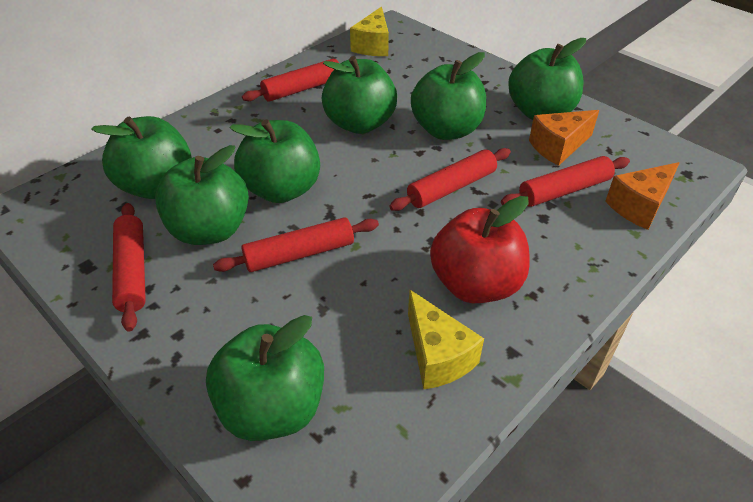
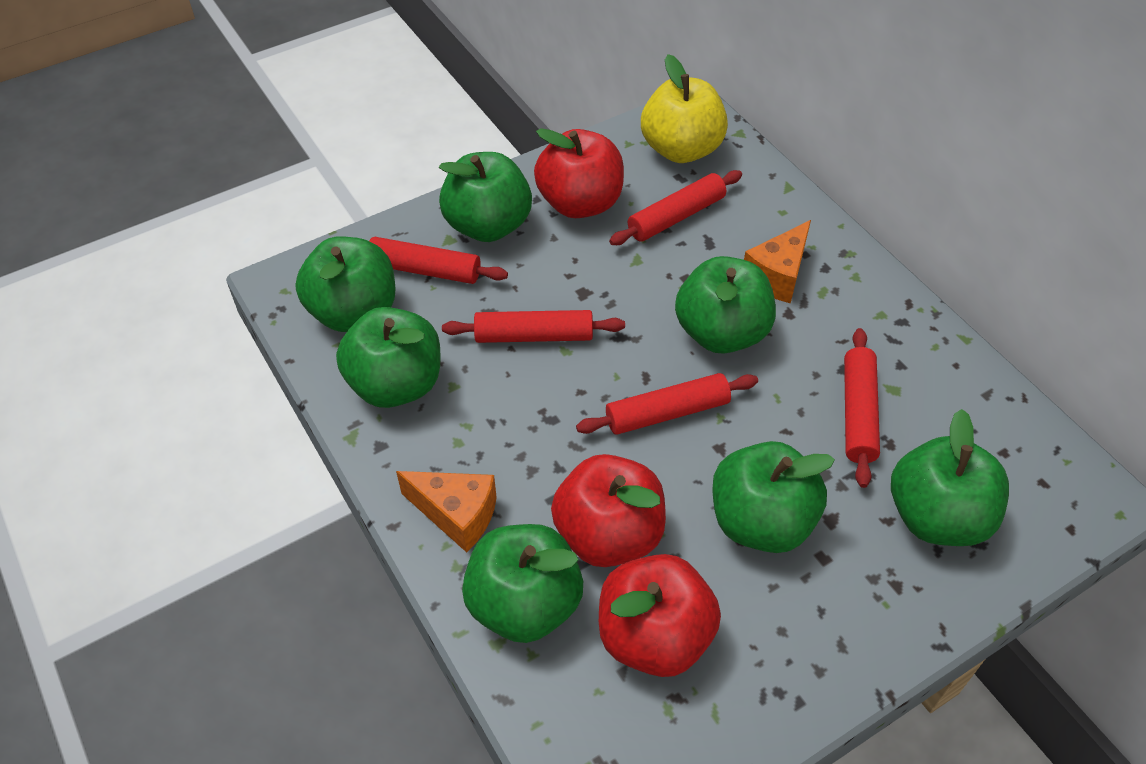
red apple: 1 -> 3
yellow apple: 0 -> 1
yellow cheese: 2 -> 0

